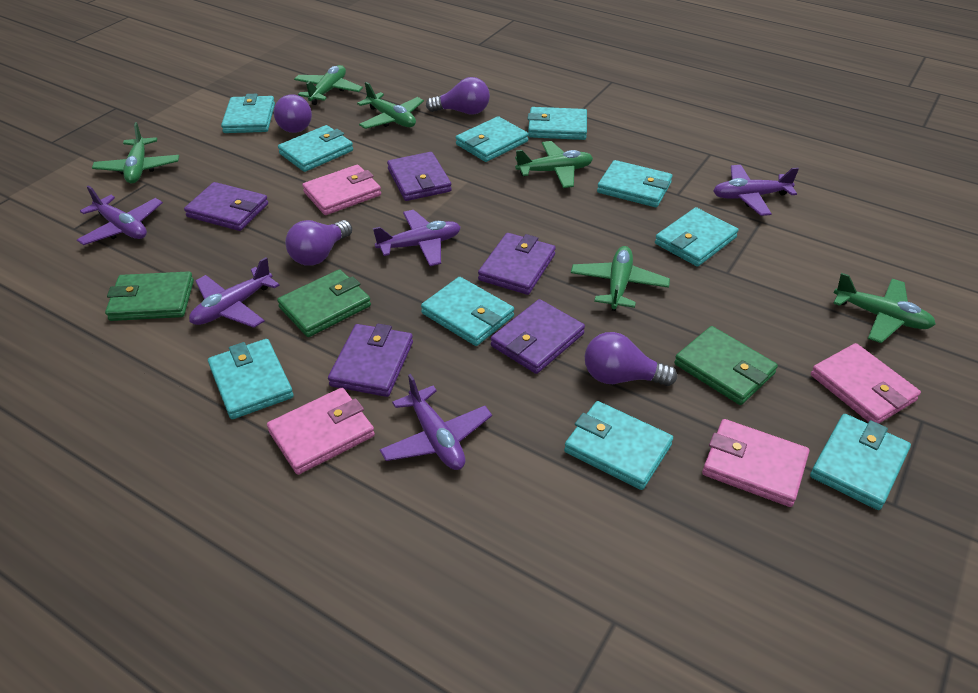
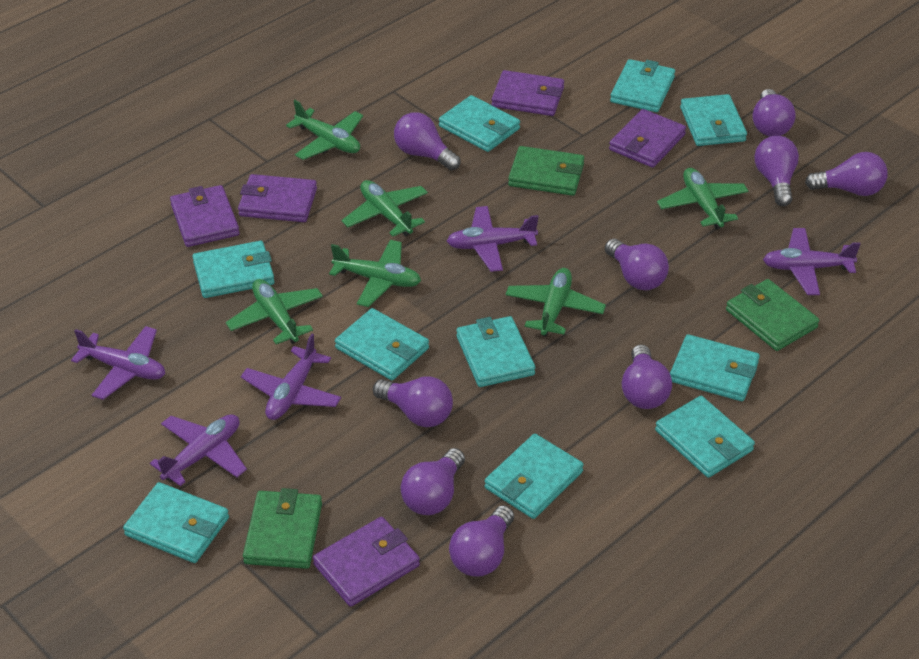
pink wallet: 4 -> 0
purple light bulb: 4 -> 9

